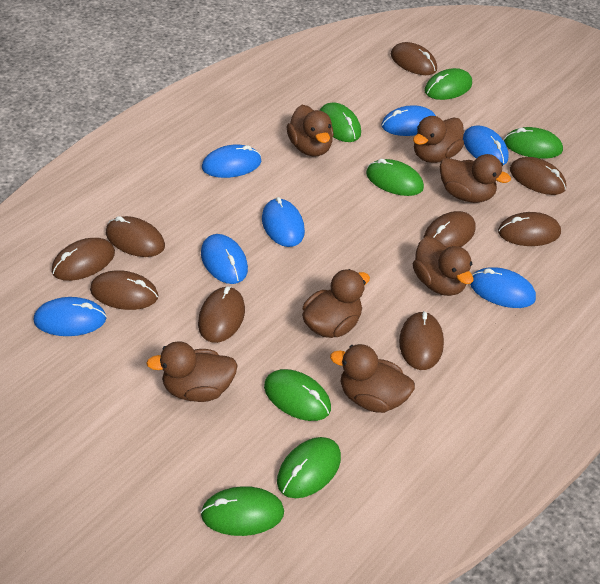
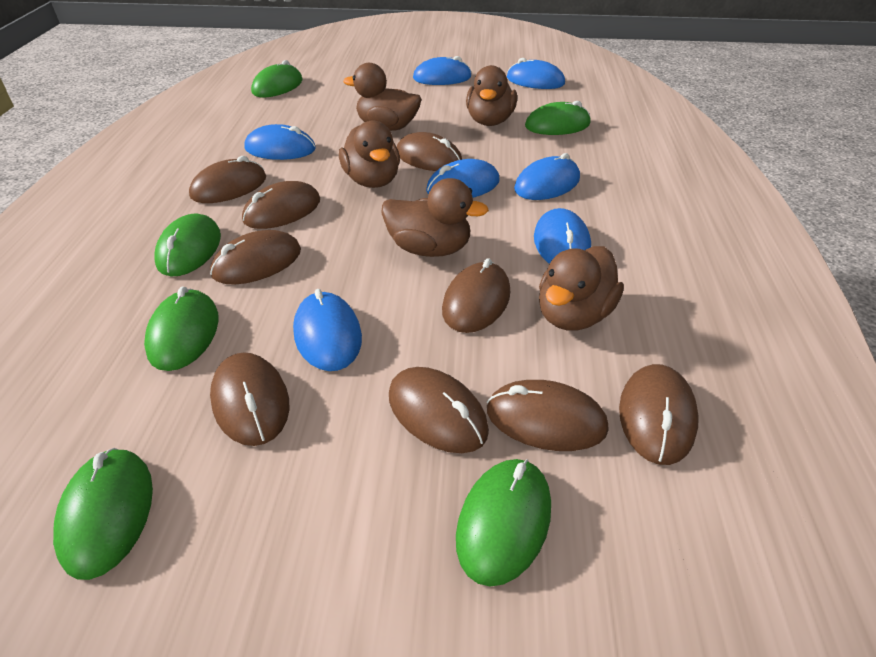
brown duck: 7 -> 5
green mouse: 7 -> 6

